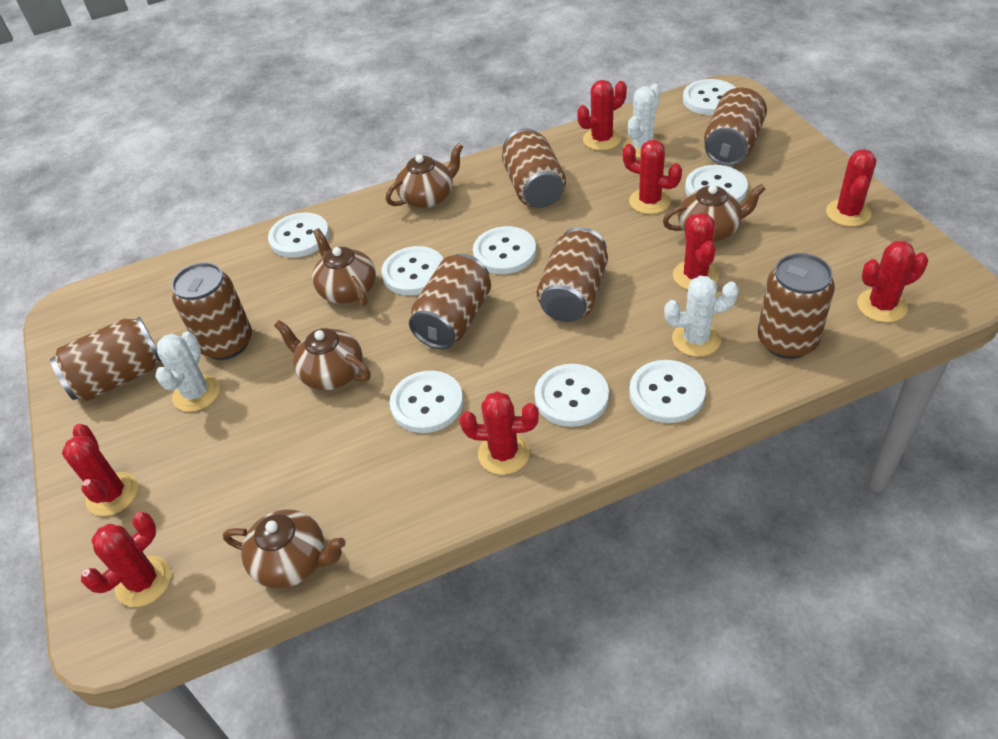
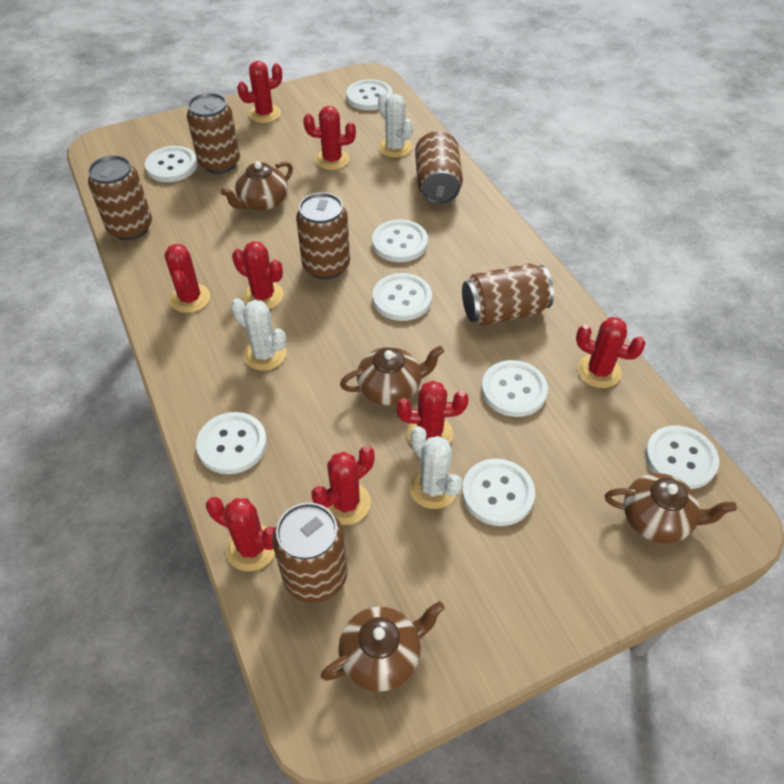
brown can: 7 -> 6
brown teapot: 5 -> 4

